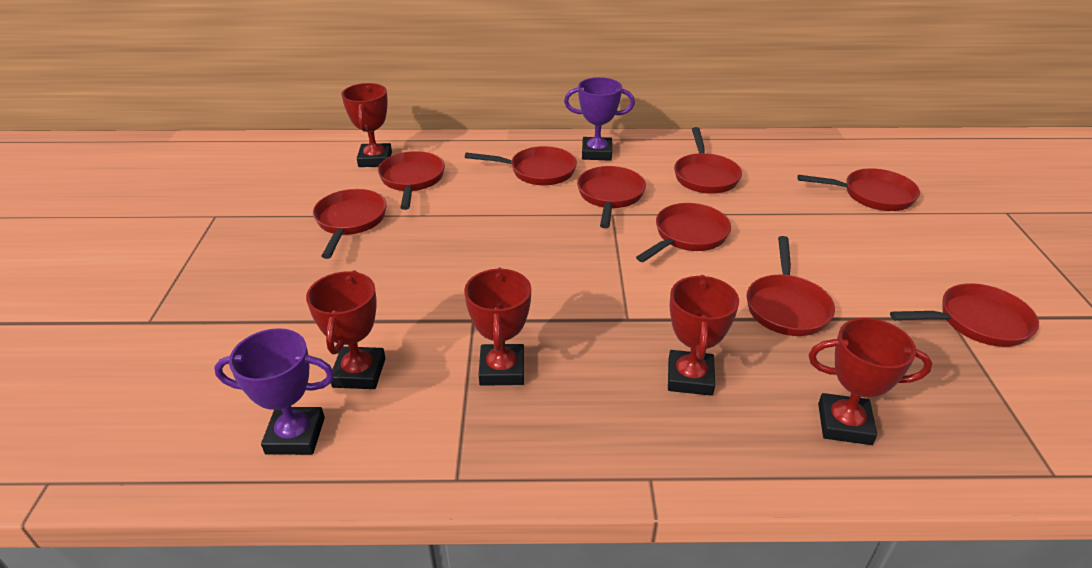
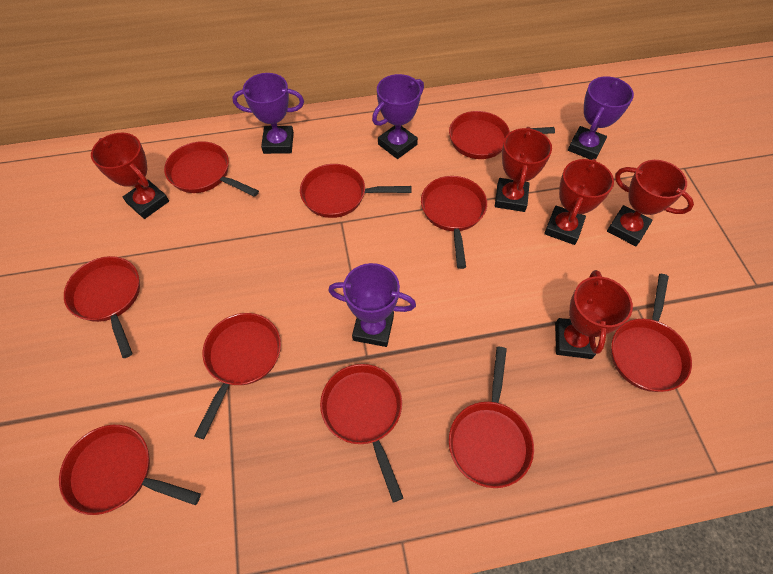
purple trophy: 2 -> 4
red pan: 9 -> 10

